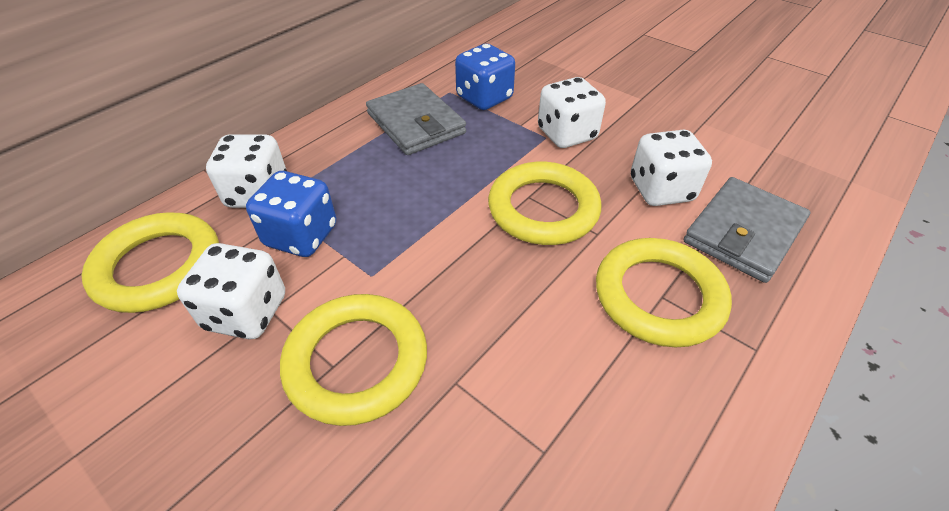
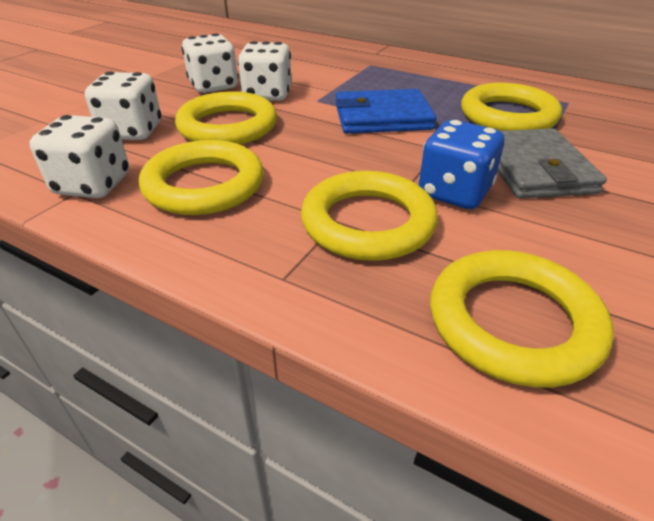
blue dice: 2 -> 1
blue wallet: 0 -> 1
grey wallet: 2 -> 1
yellow ring: 4 -> 5

